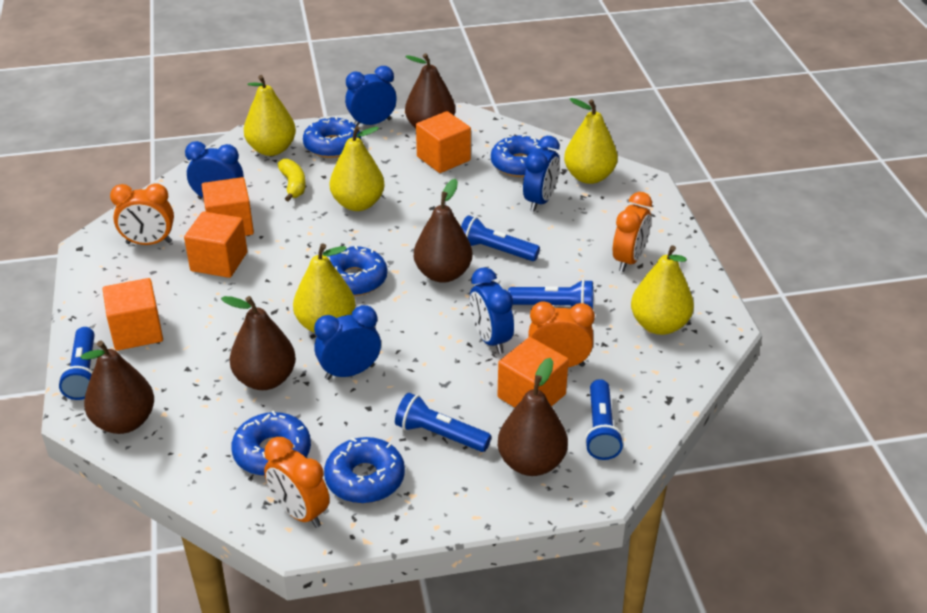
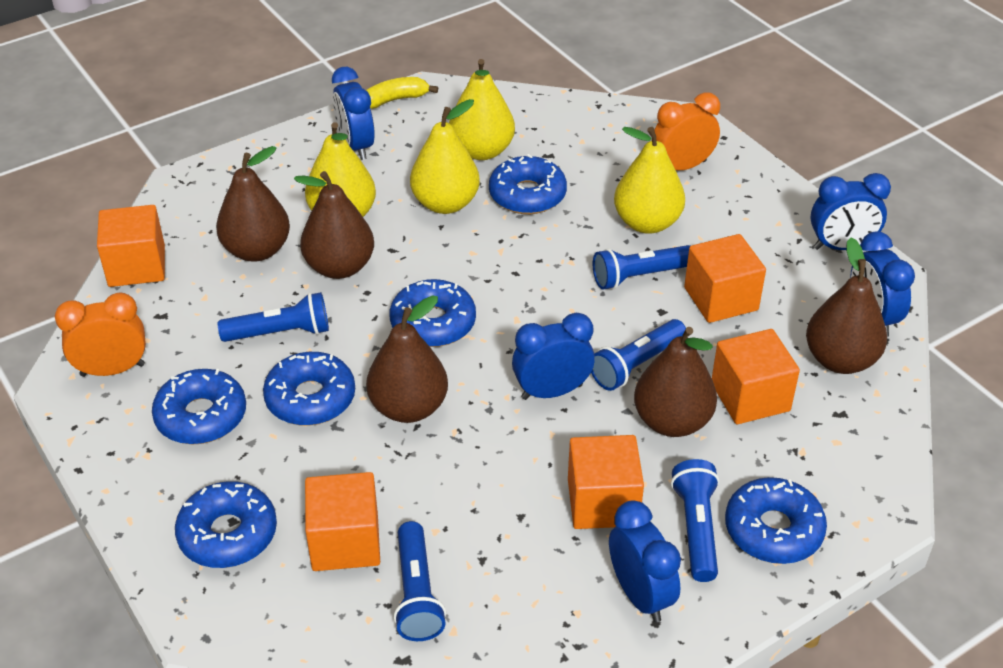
blue donut: 5 -> 6
orange clock: 4 -> 2
yellow pear: 5 -> 4

